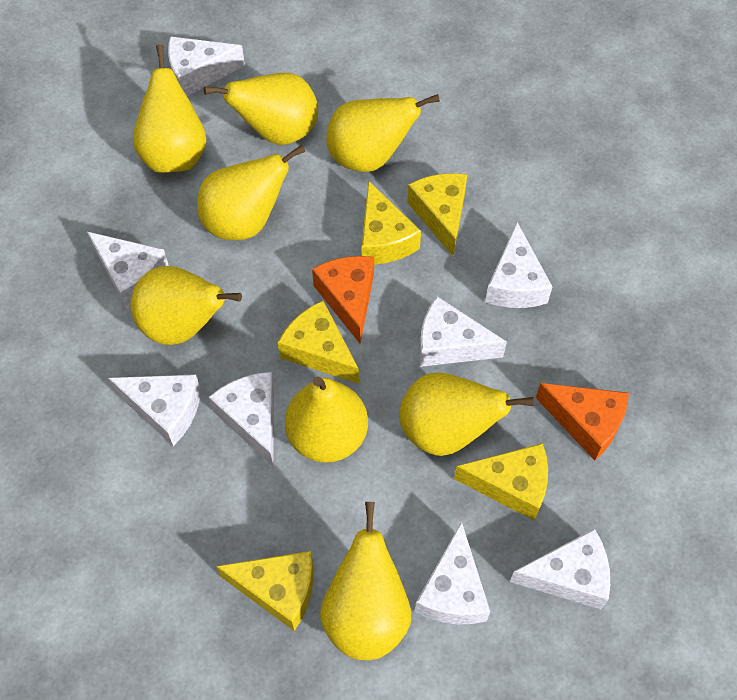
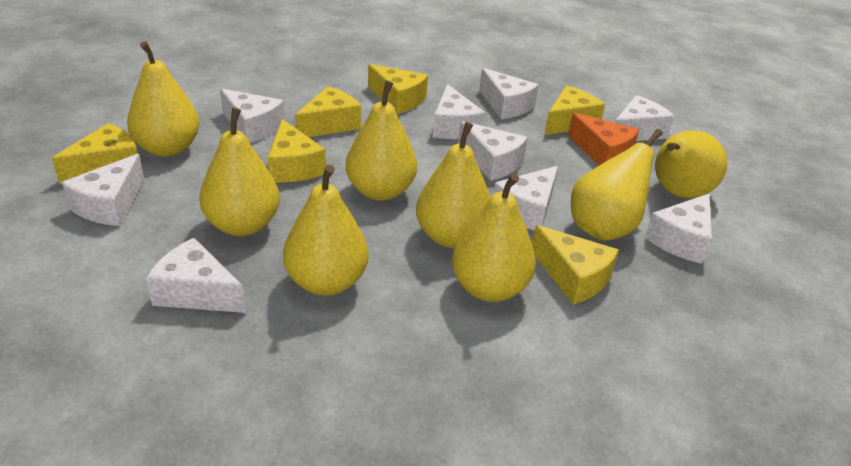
orange cheese: 2 -> 1
white cheese: 8 -> 9
yellow cheese: 5 -> 6

